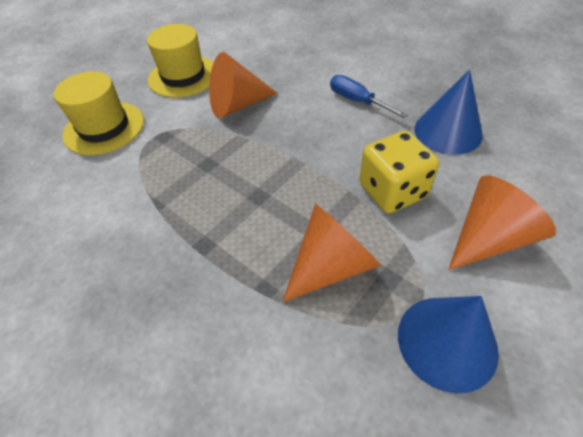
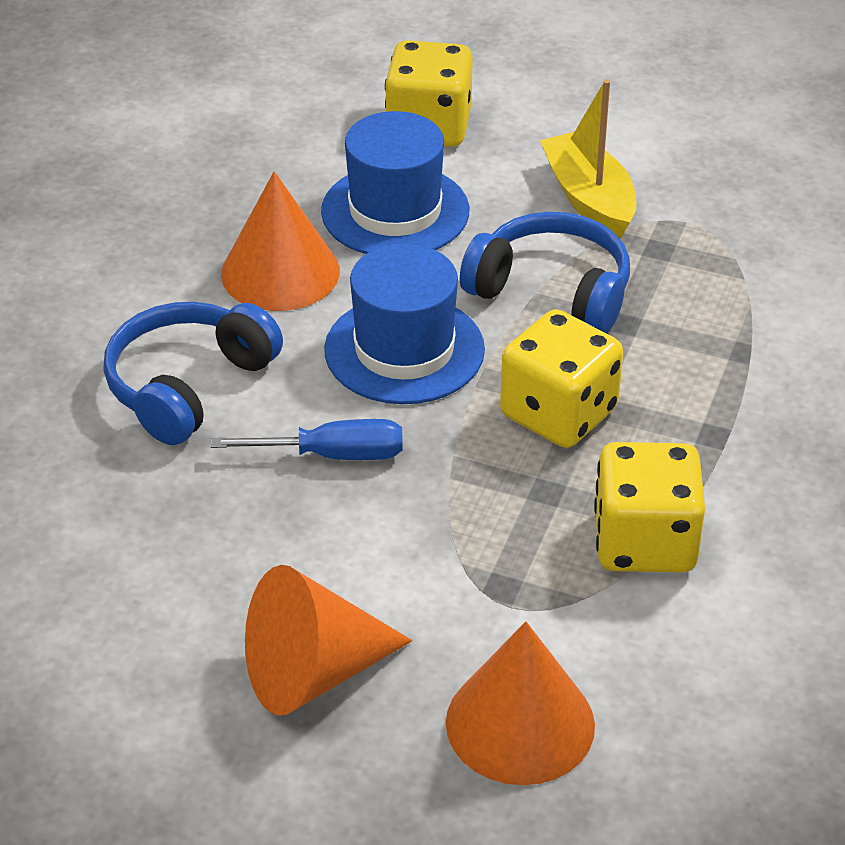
blue cone: 2 -> 0
blue hat: 0 -> 2
blue headphones: 0 -> 2
yellow boat: 0 -> 1
yellow dice: 1 -> 3
yellow hat: 2 -> 0

